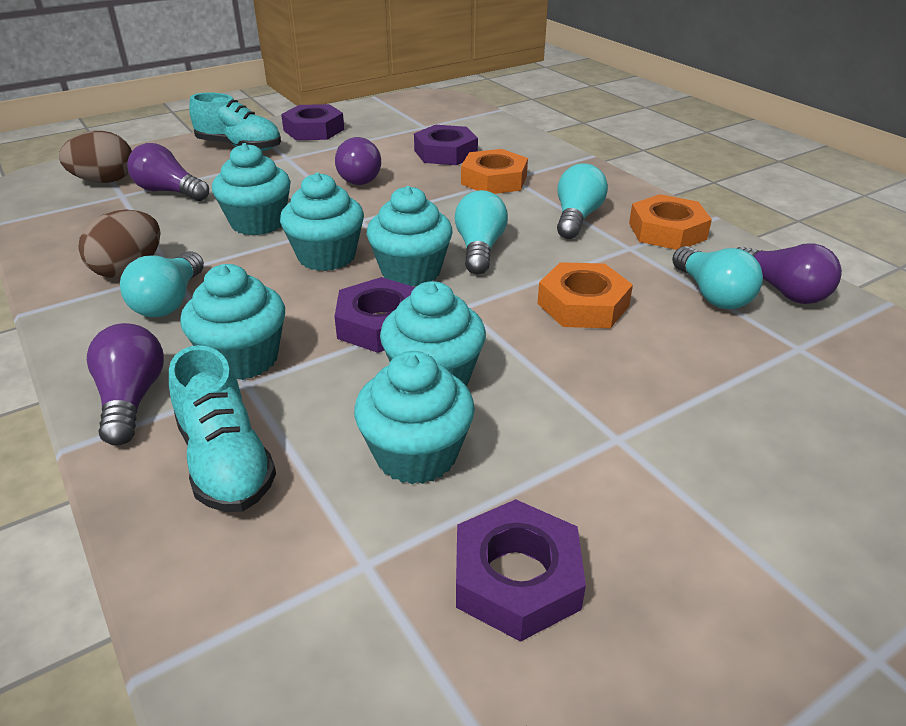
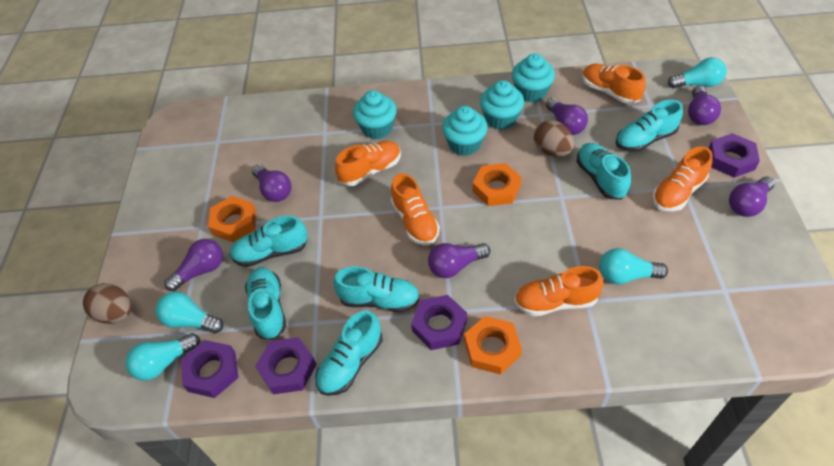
orange shoe: 0 -> 5
purple light bulb: 4 -> 6
turquoise cupcake: 6 -> 4
turquoise shoe: 2 -> 6

